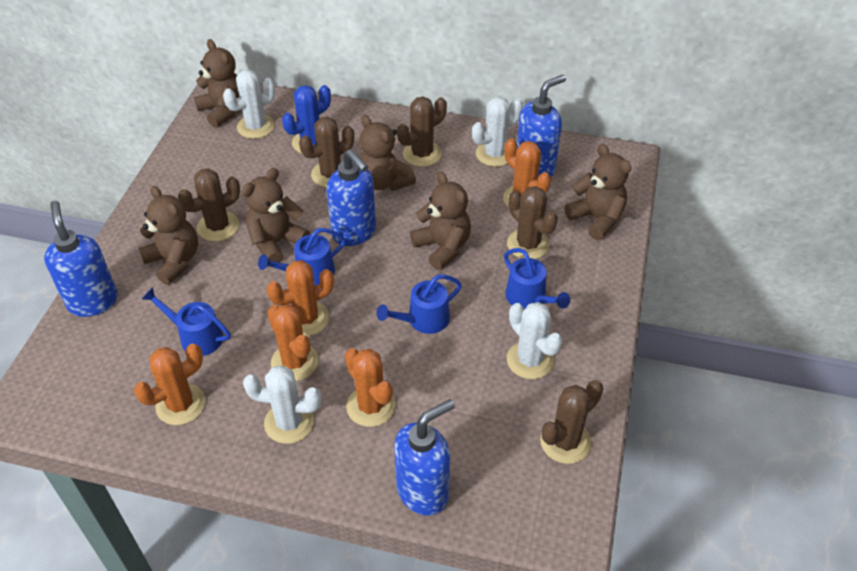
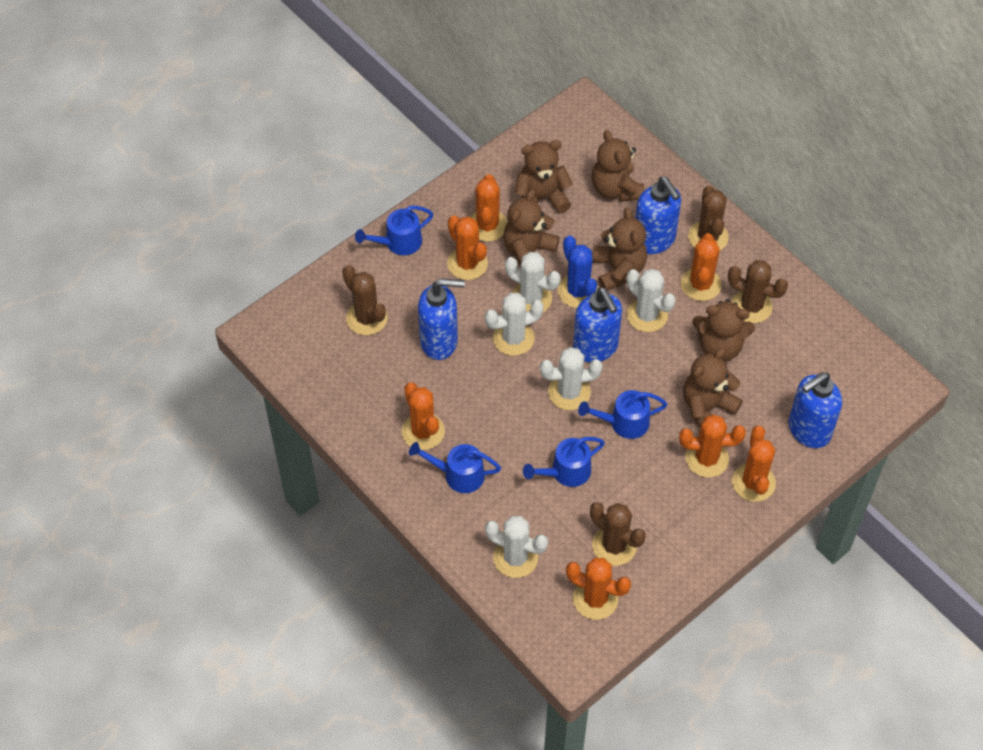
brown cactus: 5 -> 4
orange cactus: 5 -> 7
white cactus: 4 -> 5

